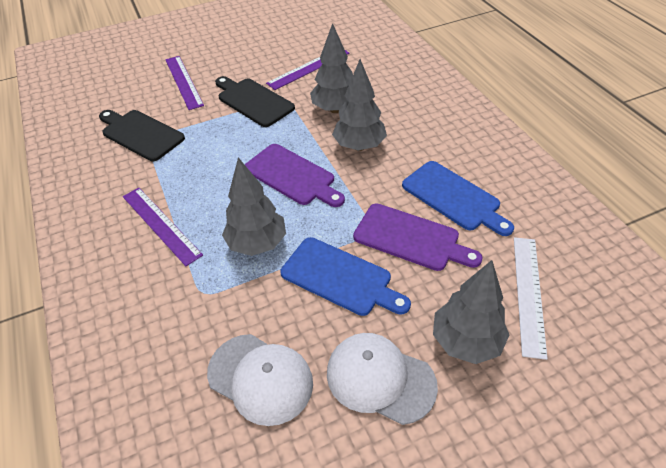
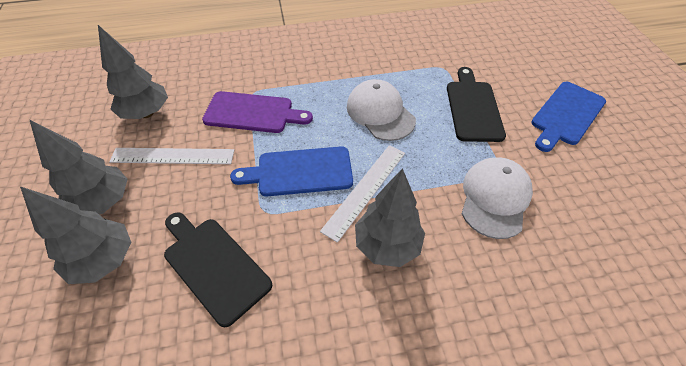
purple cutting board: 2 -> 1
purple ruler: 3 -> 0
white ruler: 1 -> 2

